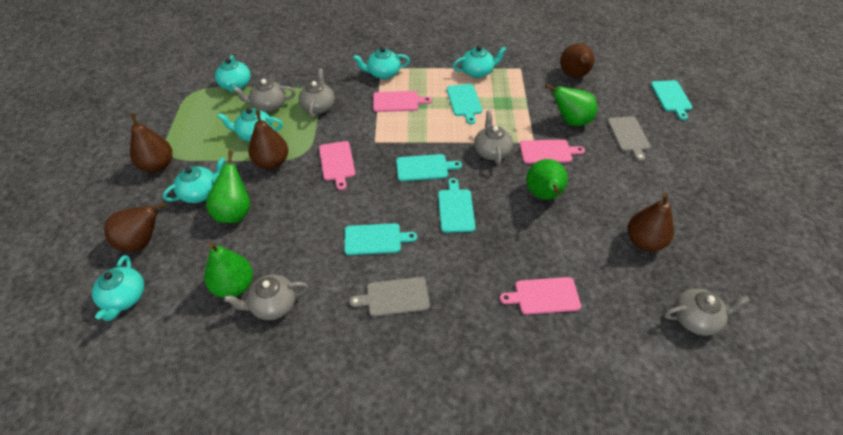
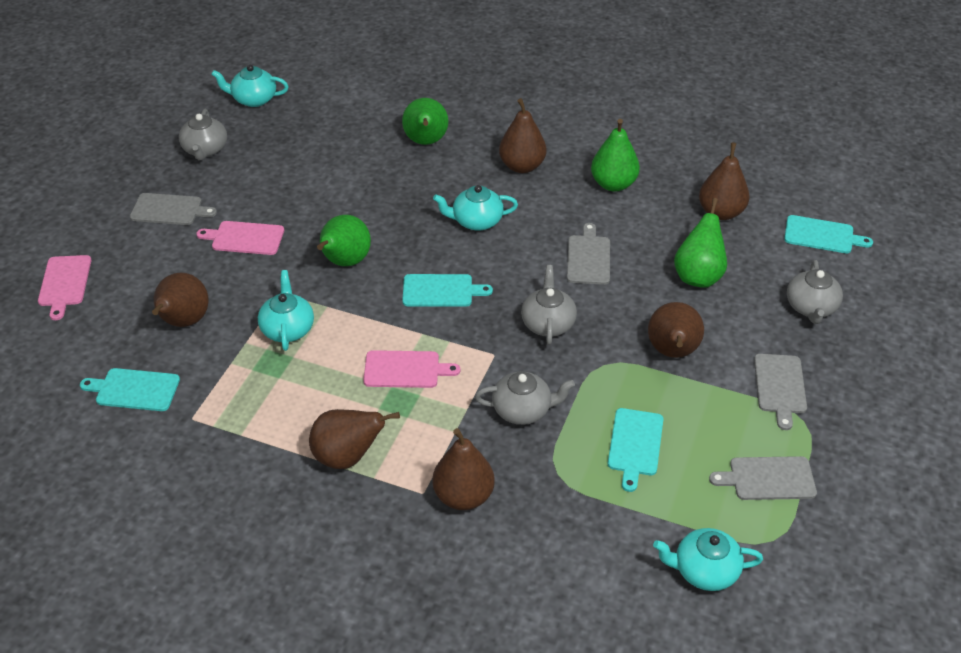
brown pear: 5 -> 6
grey cutting board: 2 -> 4
grey teapot: 5 -> 4
pink cutting board: 4 -> 3
turquoise cutting board: 5 -> 4
turquoise teapot: 6 -> 4

